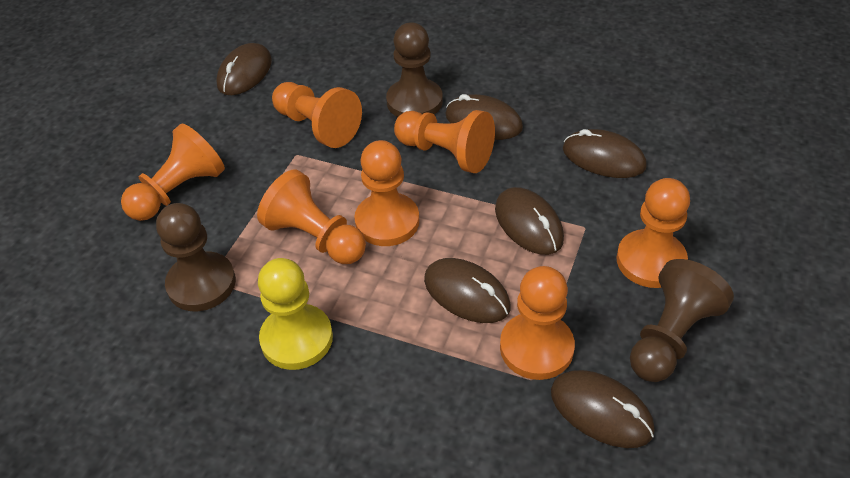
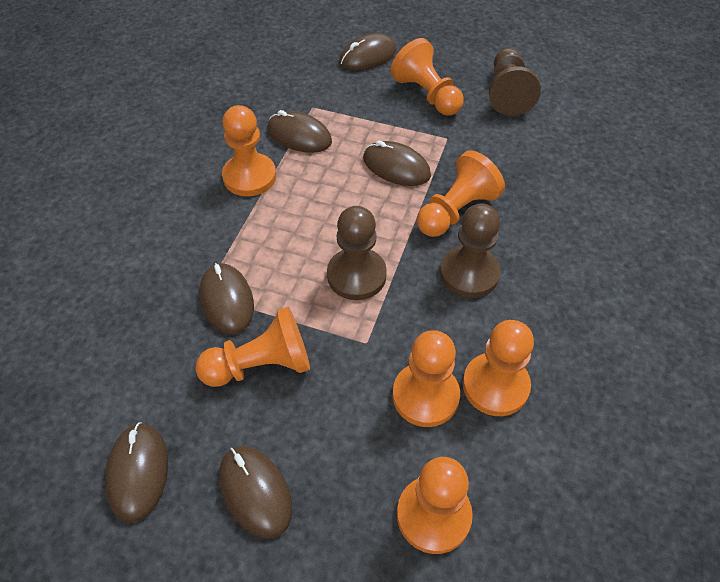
yellow pawn: 1 -> 0

